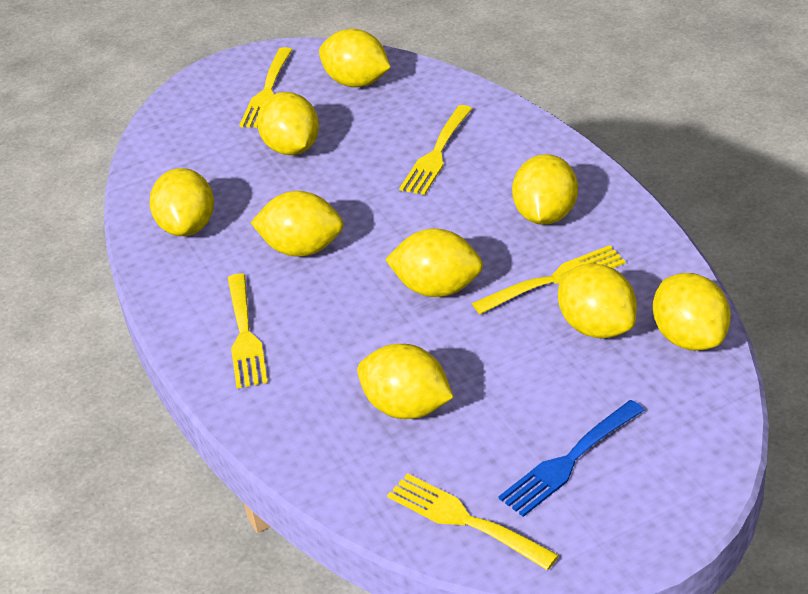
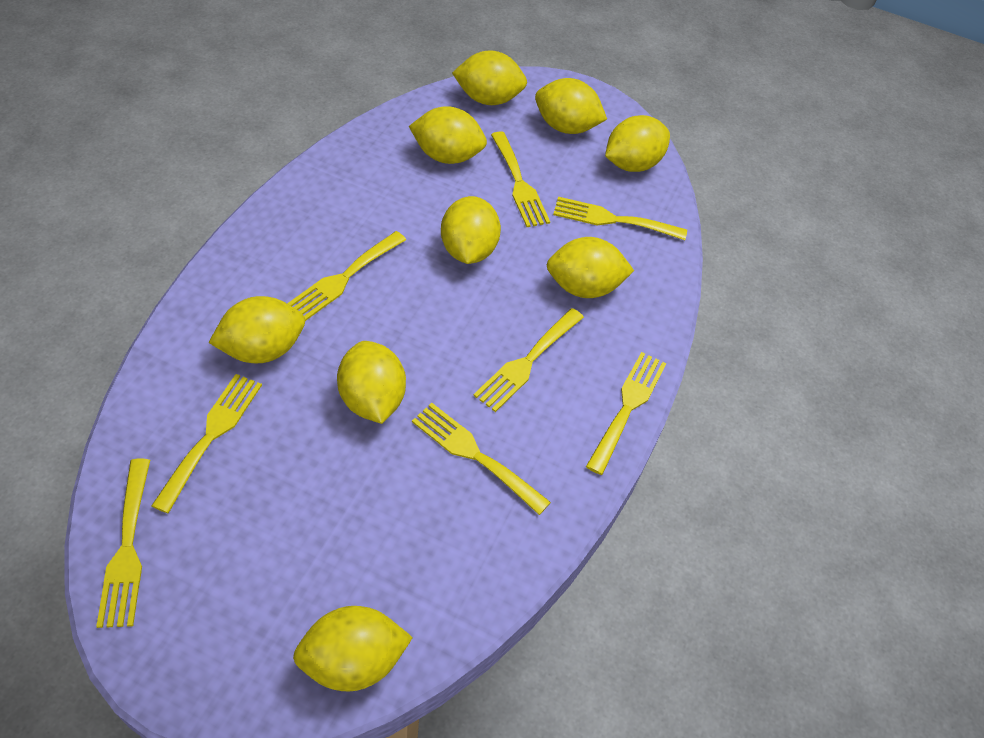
blue fork: 1 -> 0
yellow fork: 5 -> 8

